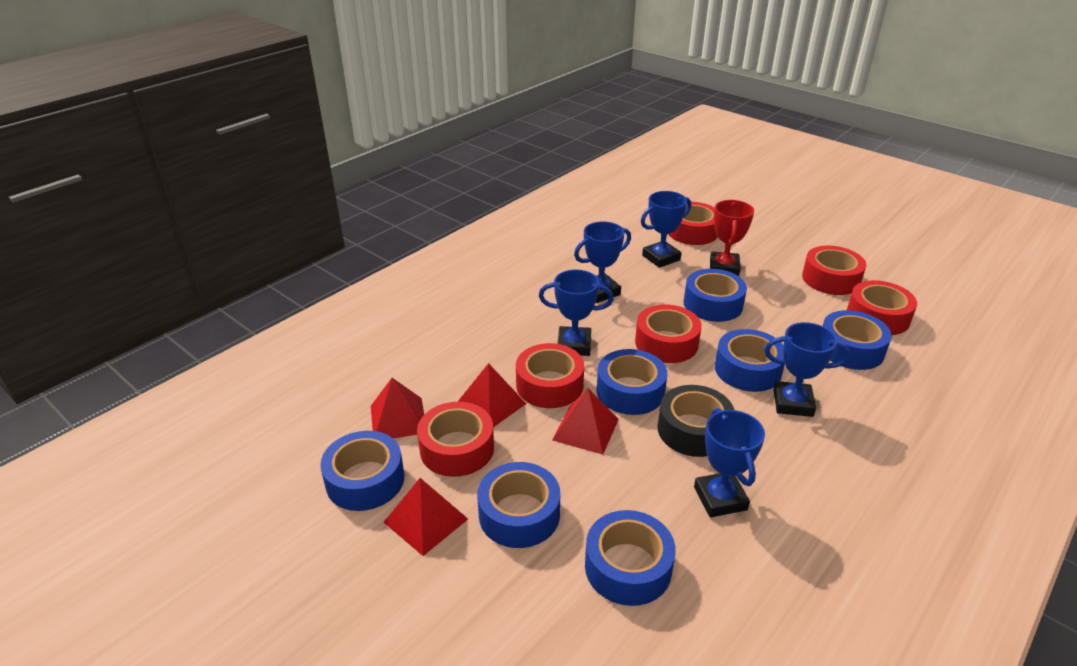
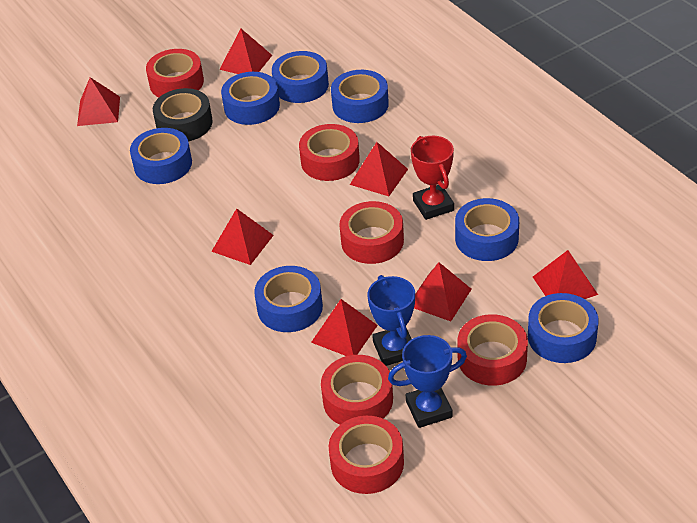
blue trophy: 5 -> 2
red pyramid: 4 -> 7

